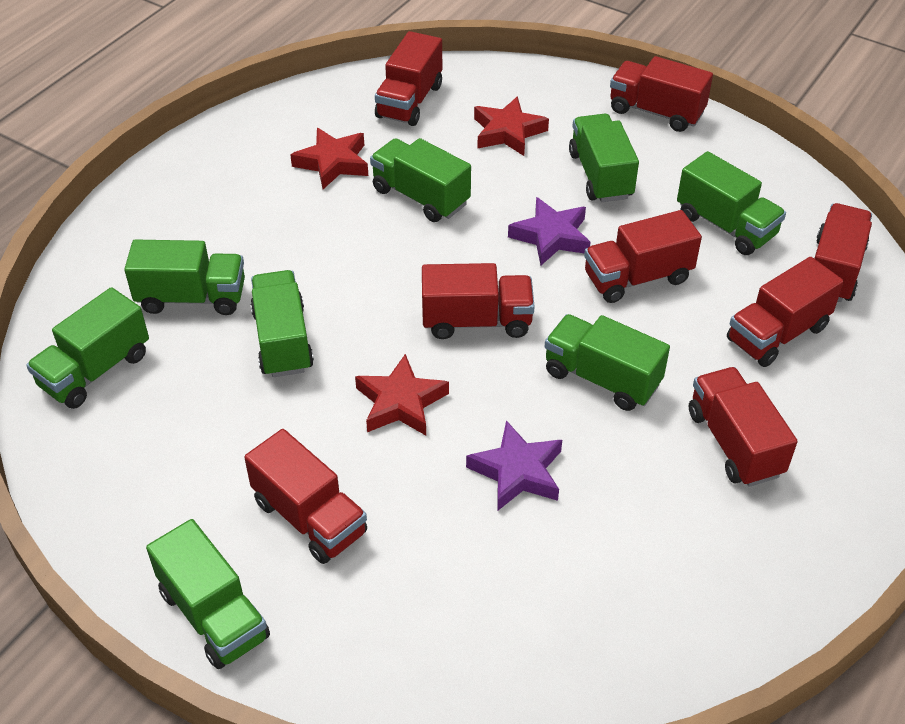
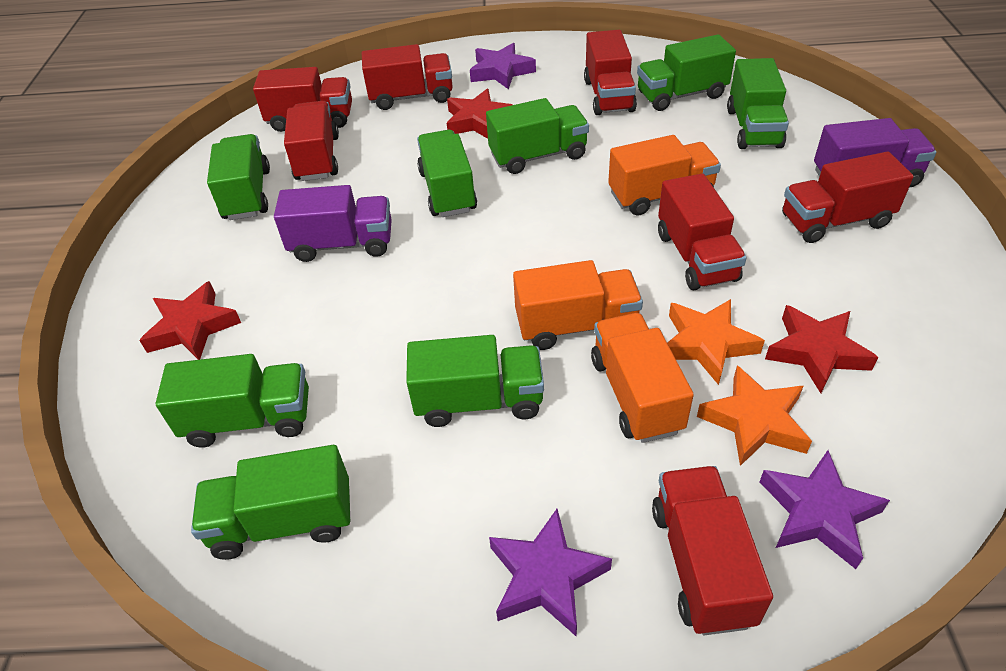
orange star: 0 -> 2
orange truck: 0 -> 3
purple star: 2 -> 3
purple truck: 0 -> 2
red truck: 8 -> 7

